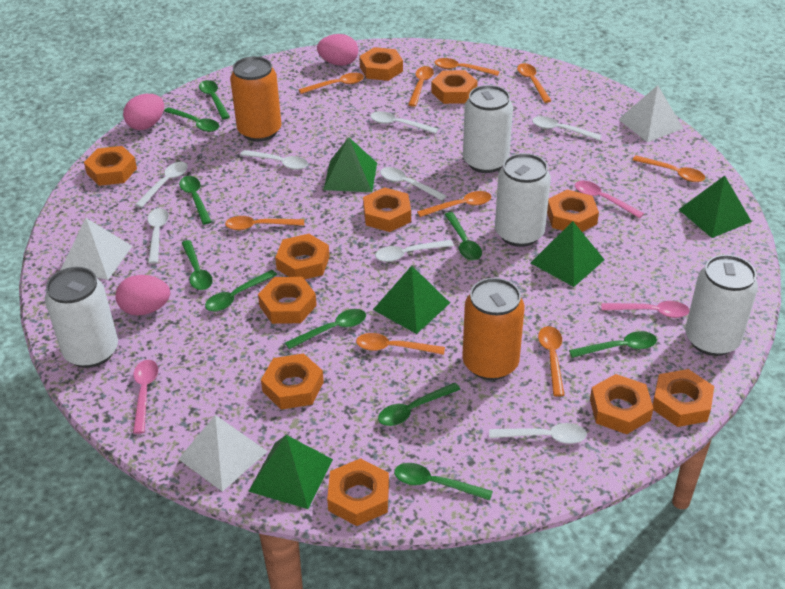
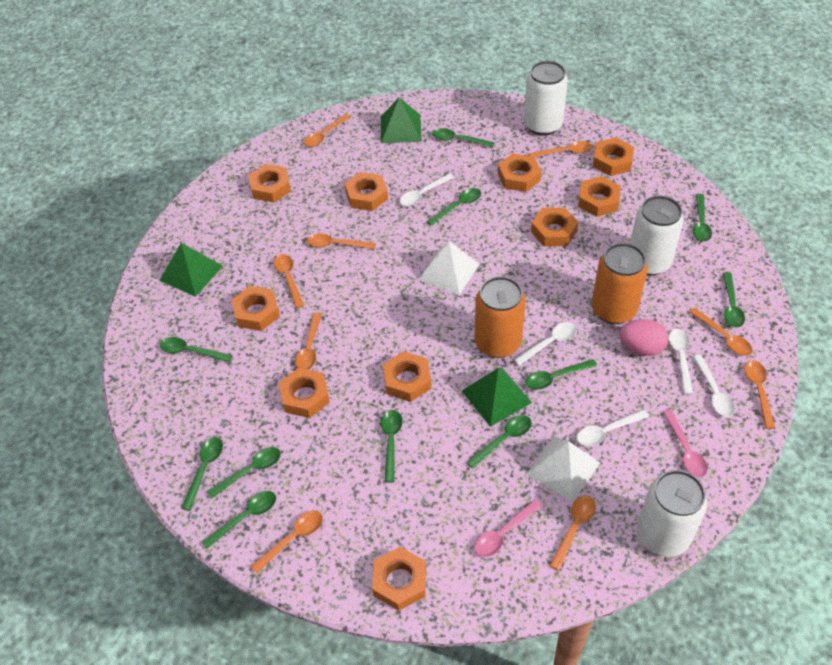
green pyramid: 5 -> 3
green spoon: 10 -> 11
orange nut: 11 -> 10
pink egg: 3 -> 1
pink spoon: 3 -> 2
white can: 4 -> 3
white pyramid: 3 -> 2
white spoon: 8 -> 5

